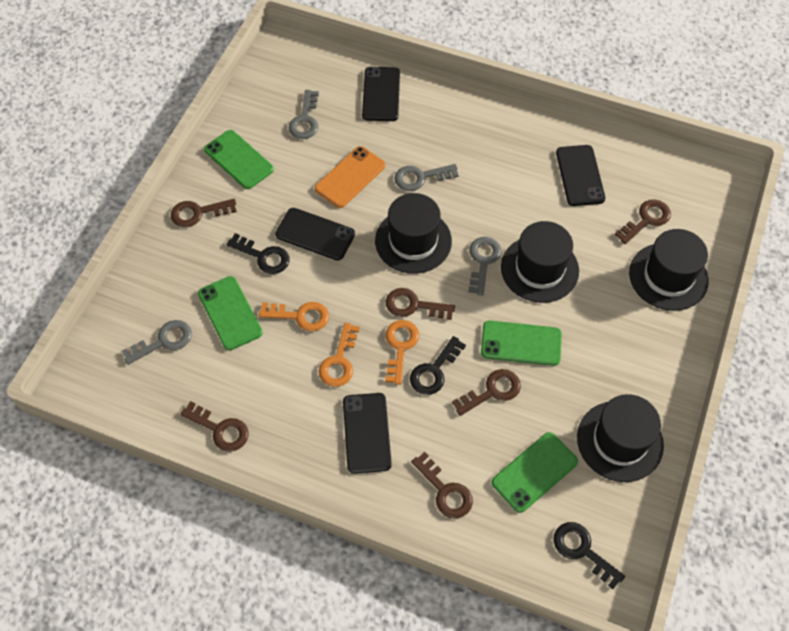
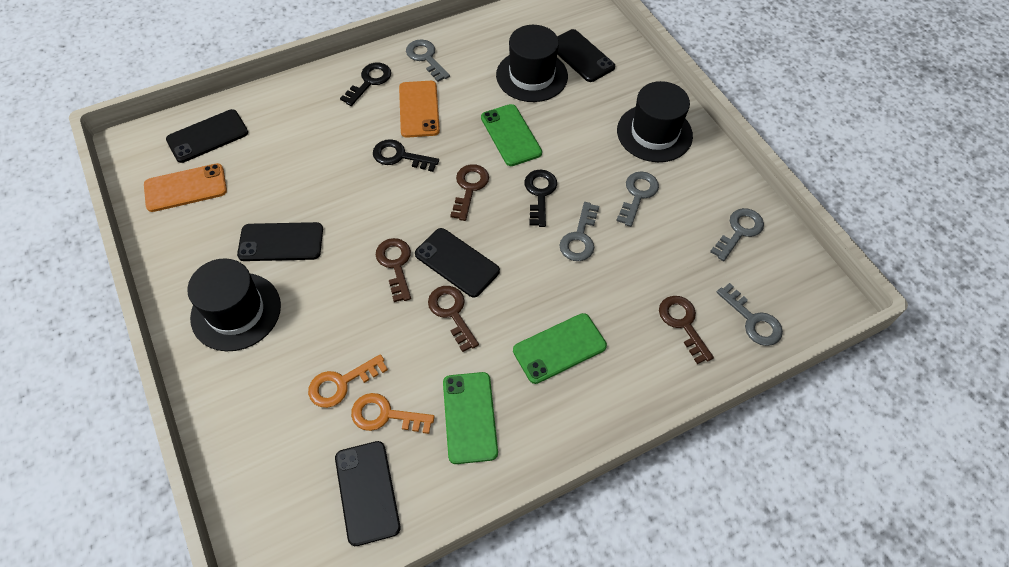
black hat: 4 -> 3
black phone: 4 -> 5
brown key: 6 -> 4
green phone: 4 -> 3
grey key: 4 -> 5
orange key: 3 -> 2
orange phone: 1 -> 2

